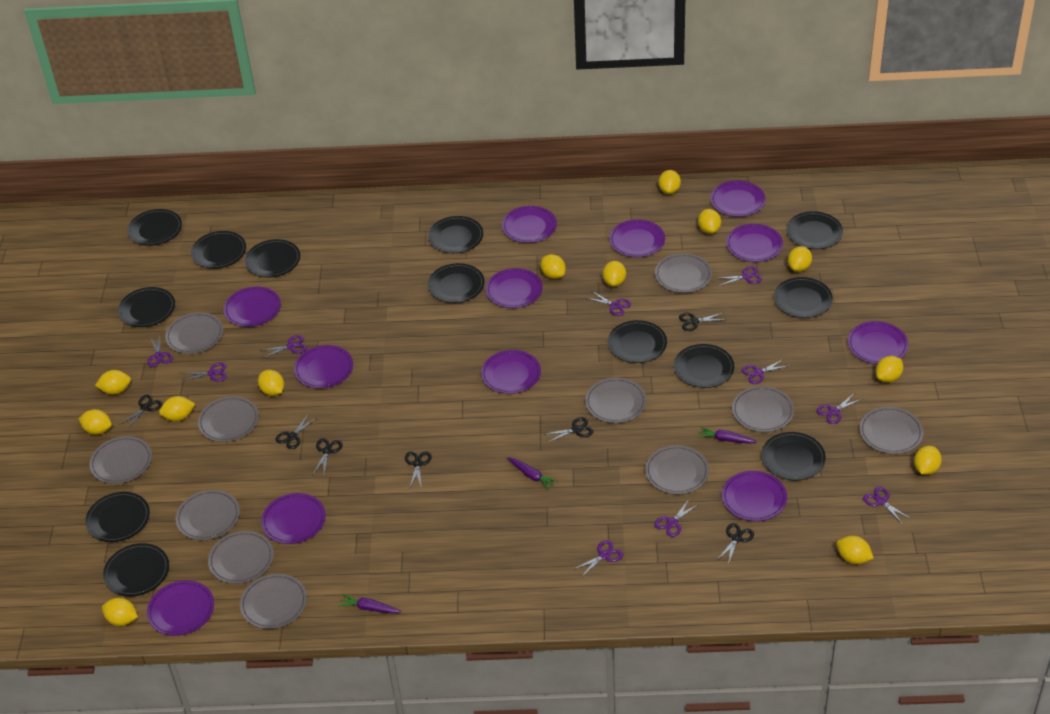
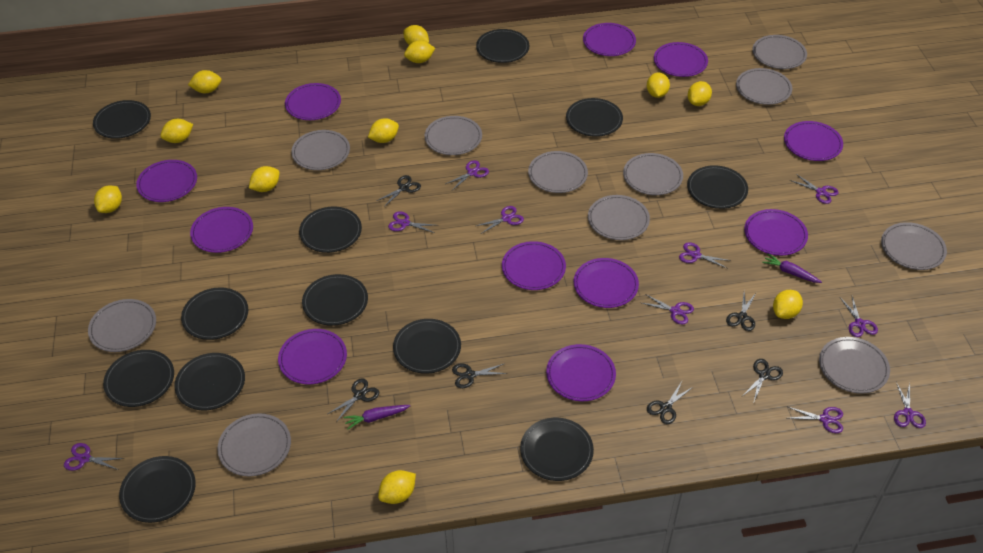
black plate: 13 -> 12
black scissors: 7 -> 6
purple carrot: 3 -> 2
purple plate: 12 -> 11
yellow lemon: 13 -> 11

